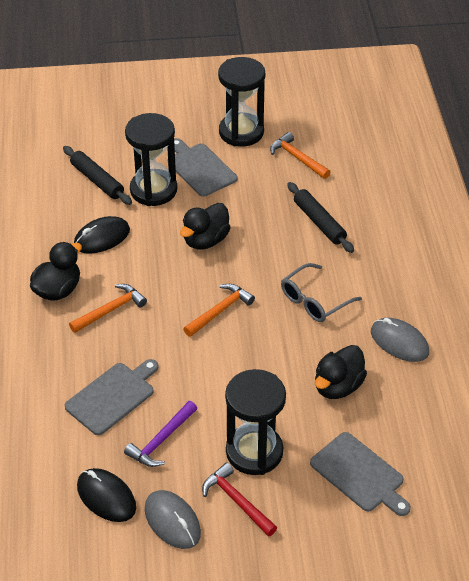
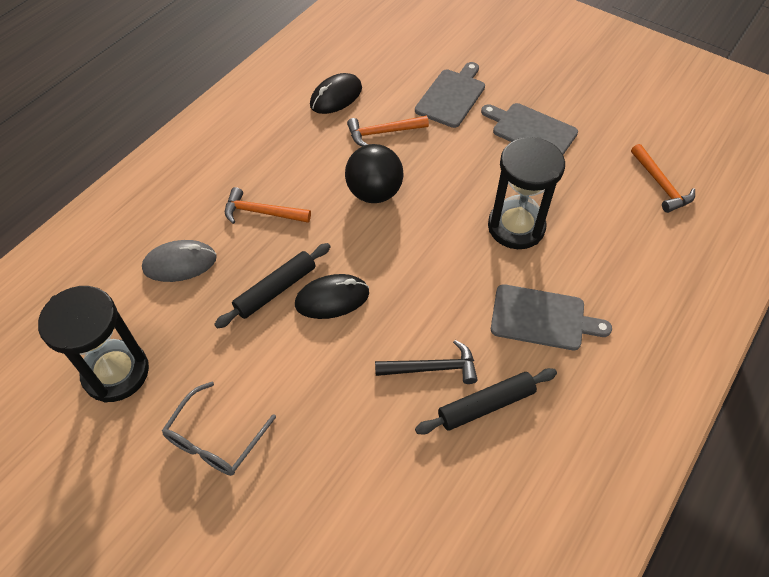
black ball: 0 -> 1
black duck: 3 -> 0
black hammer: 0 -> 1
black hourglass: 3 -> 2
grey mouse: 2 -> 1
purple hammer: 1 -> 0
red hammer: 1 -> 0

